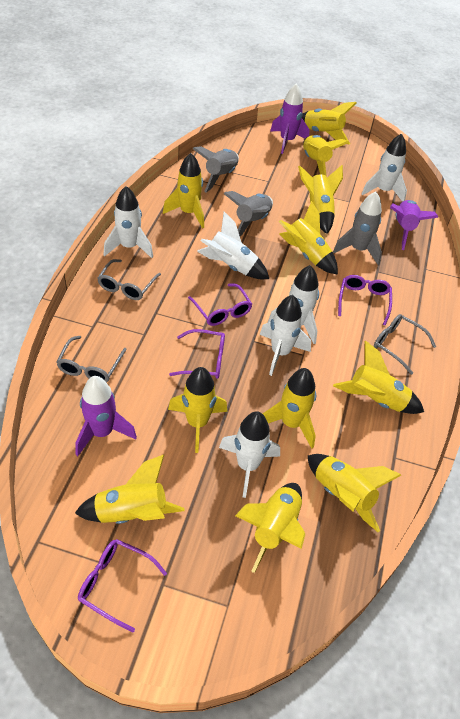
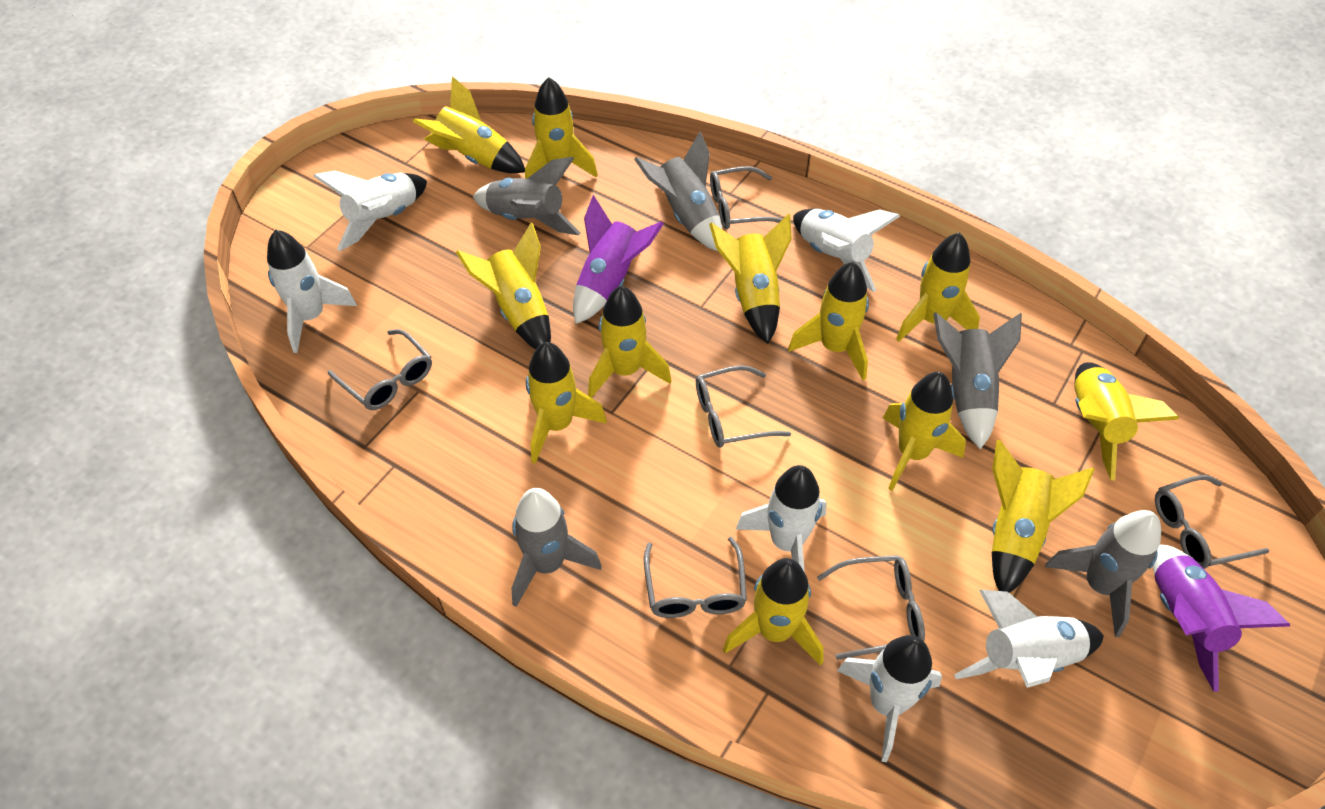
grey glasses: 3 -> 6
grey rocket: 3 -> 5
purple glasses: 4 -> 0
purple rocket: 3 -> 2
yellow rocket: 11 -> 12

